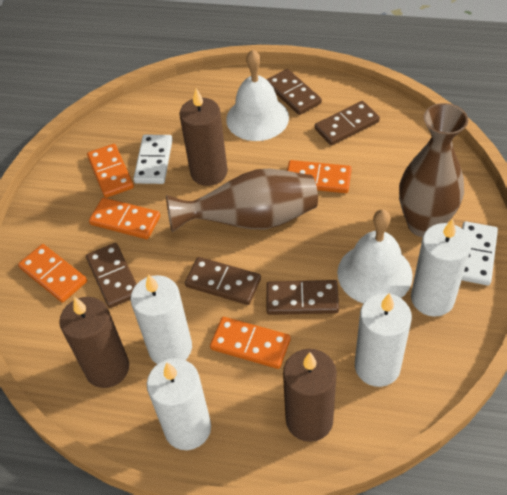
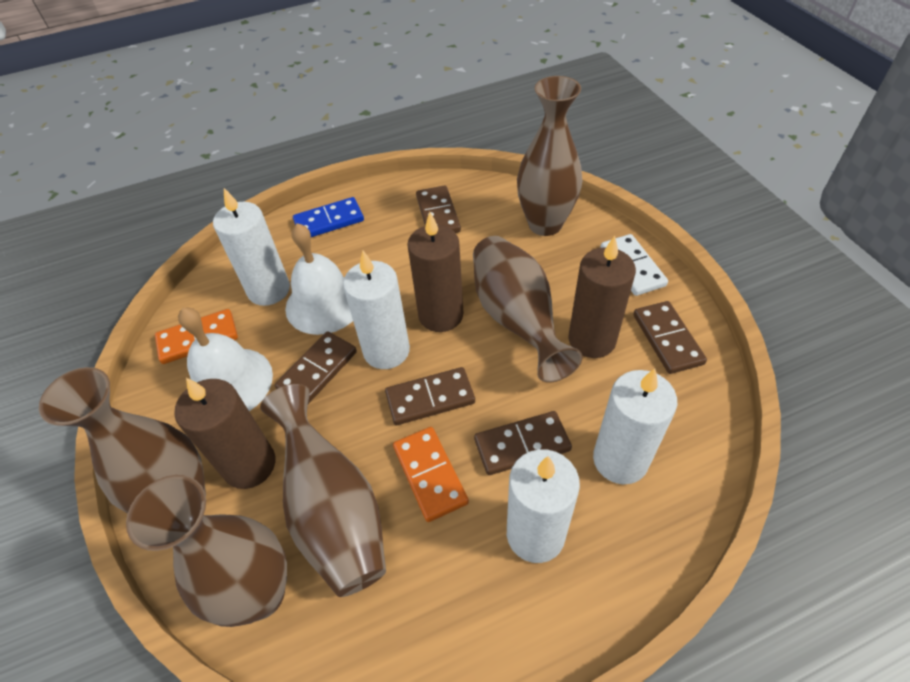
blue domino: 0 -> 1
brown vase: 2 -> 5
orange domino: 5 -> 2
white domino: 2 -> 1

